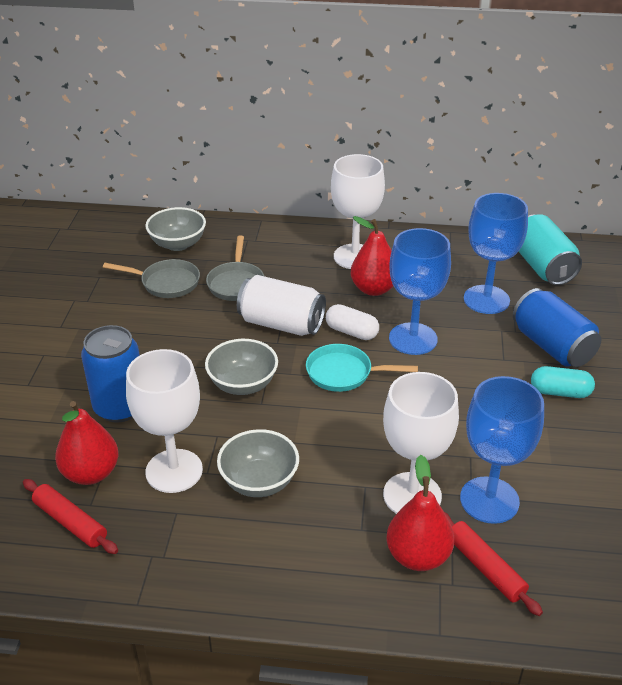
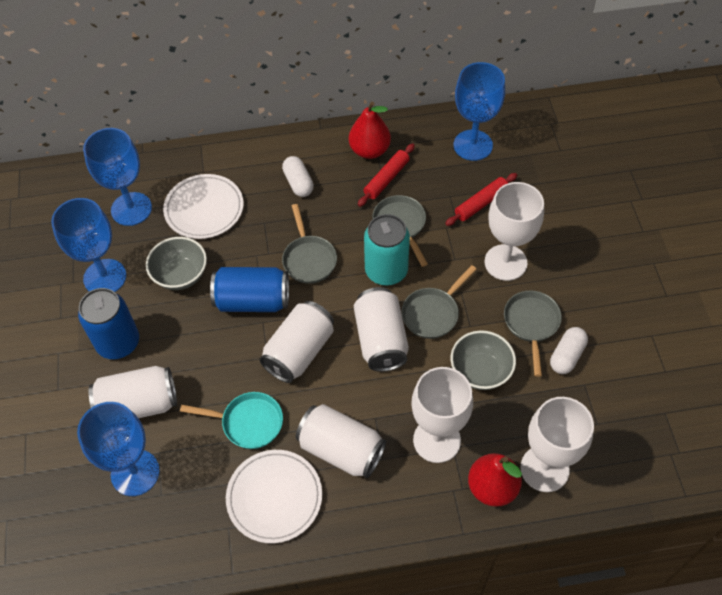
blue goblet: 3 -> 4
grey bowl: 3 -> 2
grey pan: 2 -> 4
red pear: 3 -> 2
turquoise capsule: 1 -> 0
white can: 1 -> 4
white capsule: 1 -> 2
white plate: 0 -> 2

